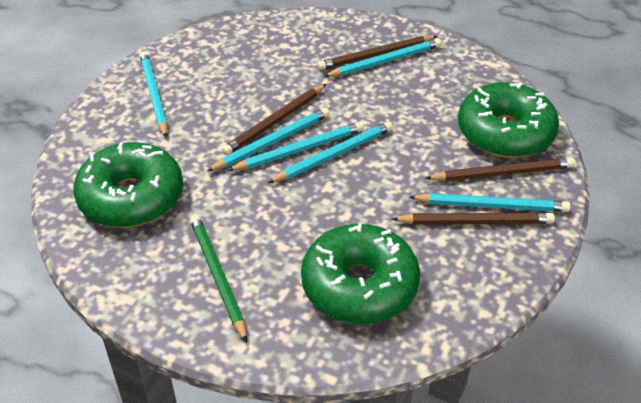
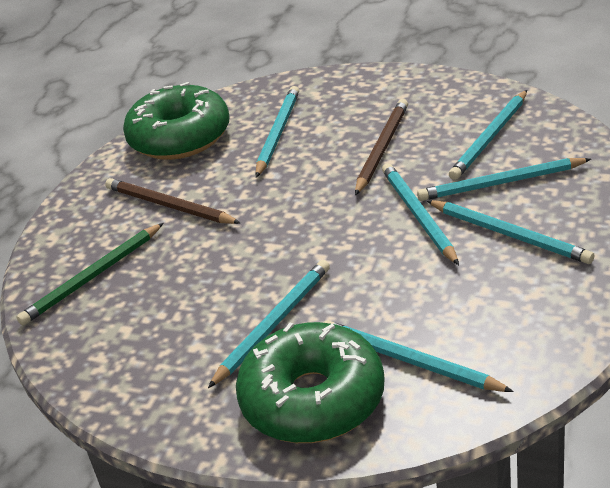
brown pencil: 4 -> 2
green donut: 3 -> 2
turquoise pencil: 6 -> 7

